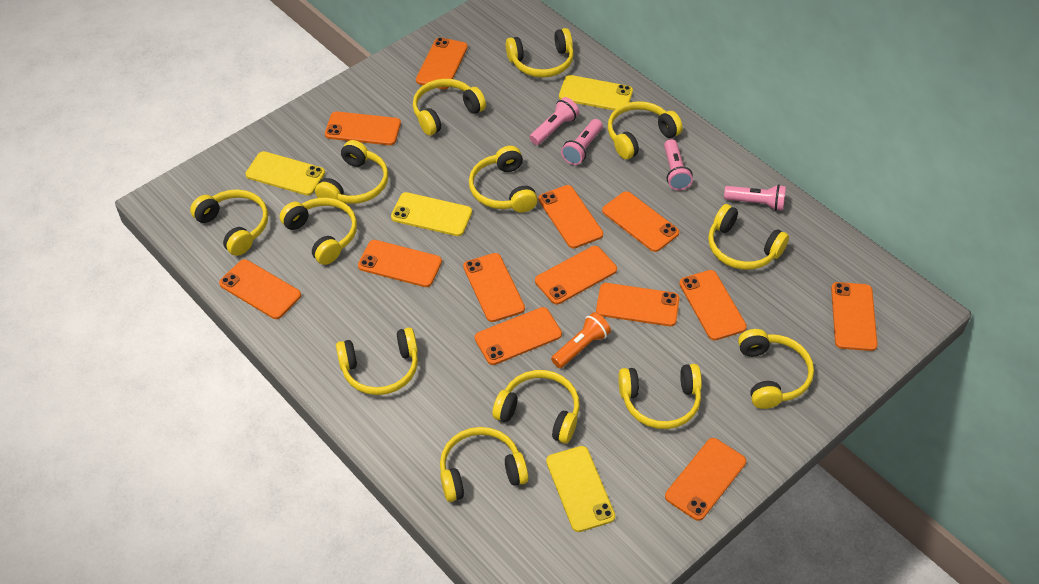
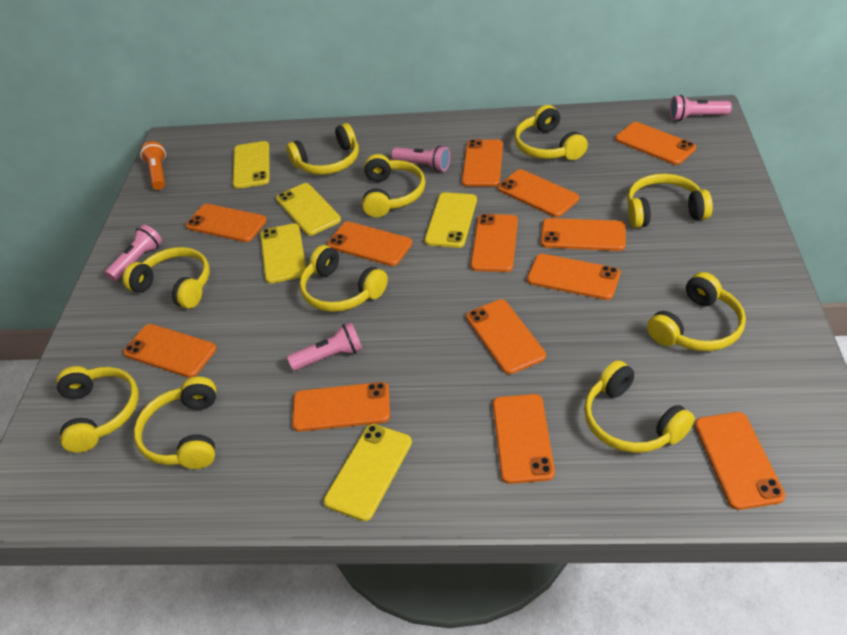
yellow headphones: 13 -> 10
yellow phone: 4 -> 5

